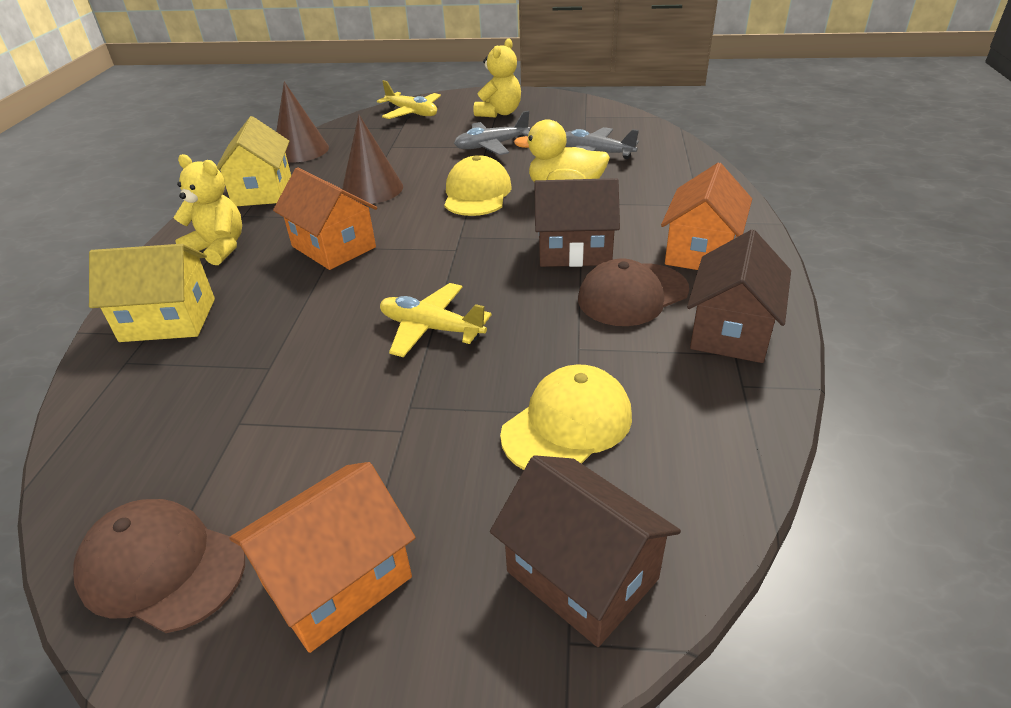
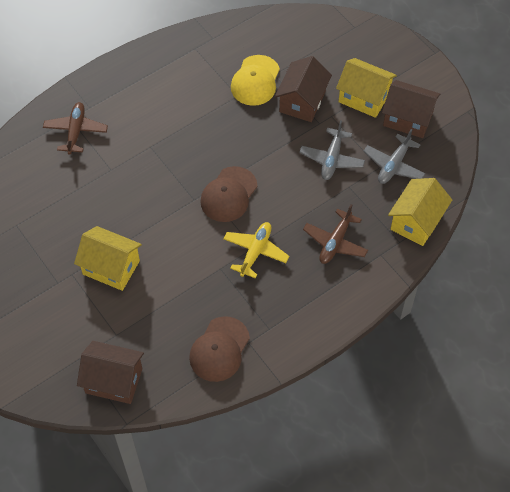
brown cone: 2 -> 0
brown plane: 0 -> 2
orange house: 3 -> 0
yellow cap: 2 -> 1
yellow duck: 1 -> 0
yellow house: 2 -> 3
yellow plane: 2 -> 1
yellow teddy bear: 2 -> 0

